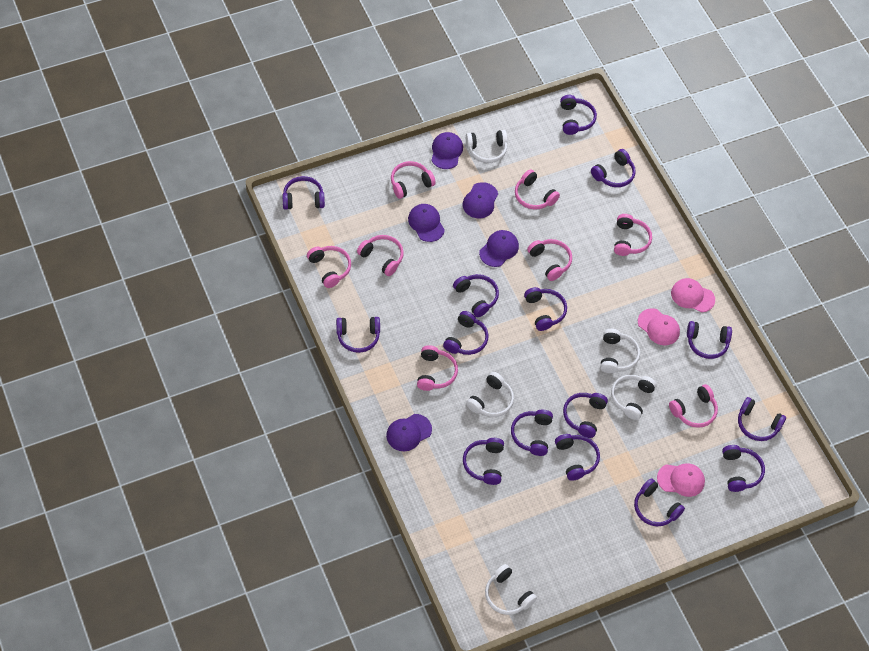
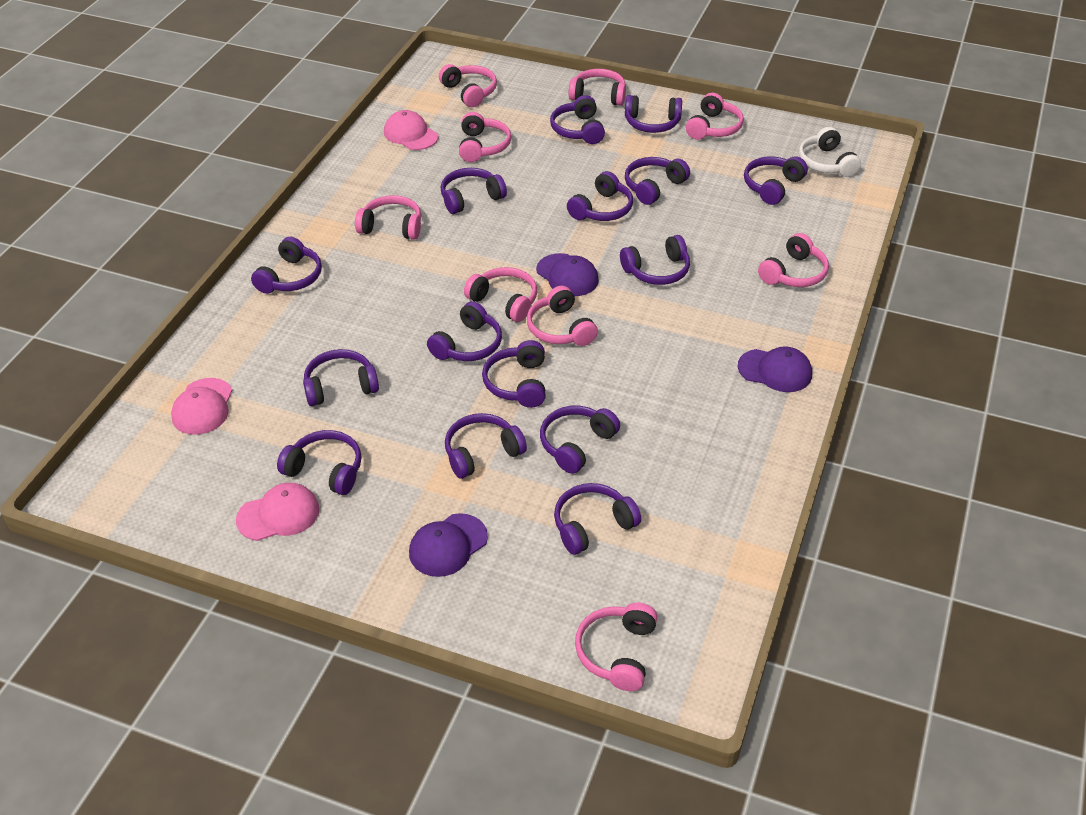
pink headphones: 8 -> 9
purple cap: 5 -> 3
white headphones: 5 -> 1

